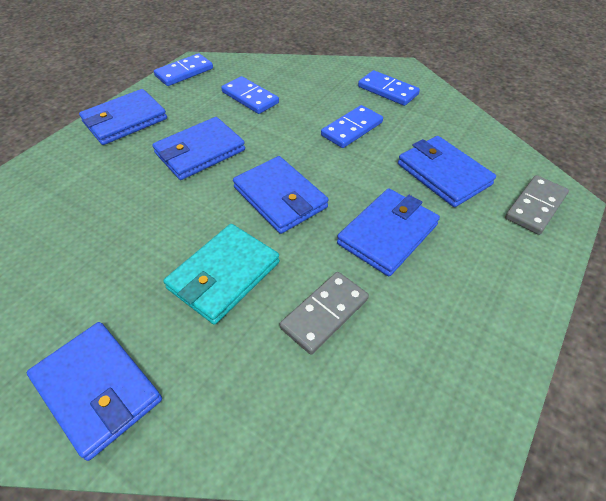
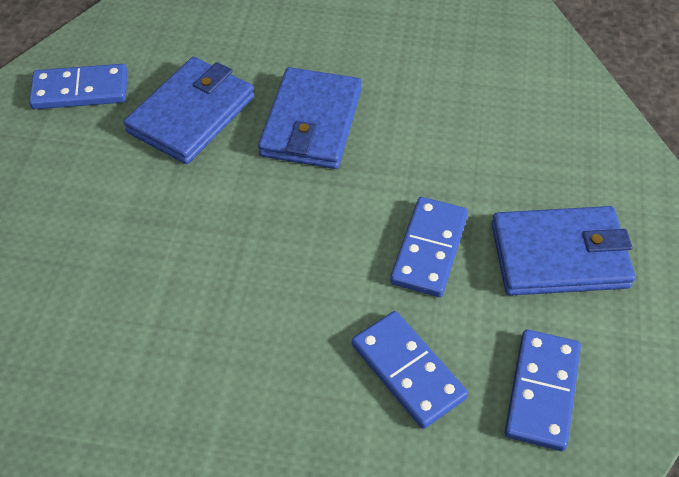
blue wallet: 6 -> 3
grey domino: 2 -> 0
turquoise wallet: 1 -> 0

